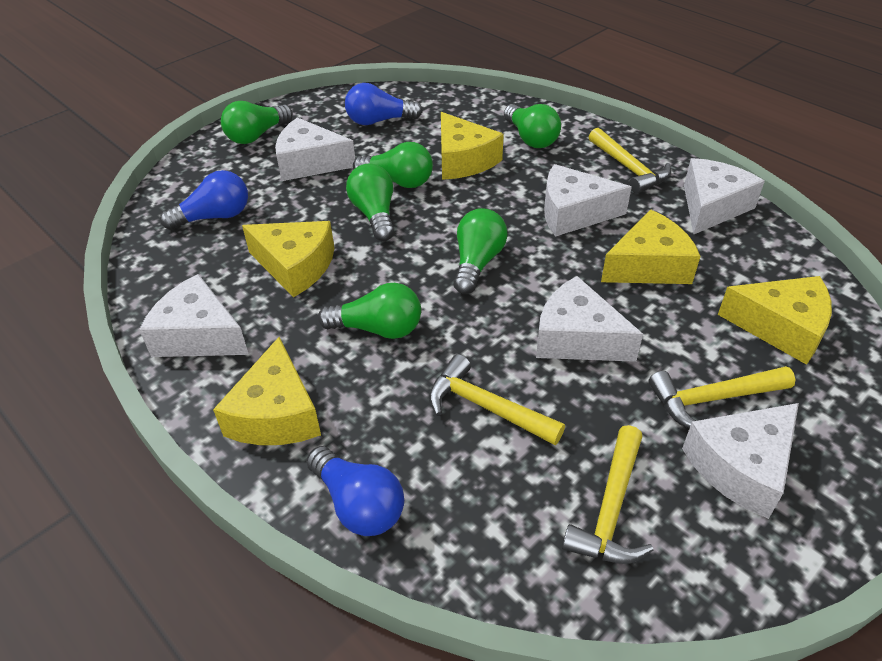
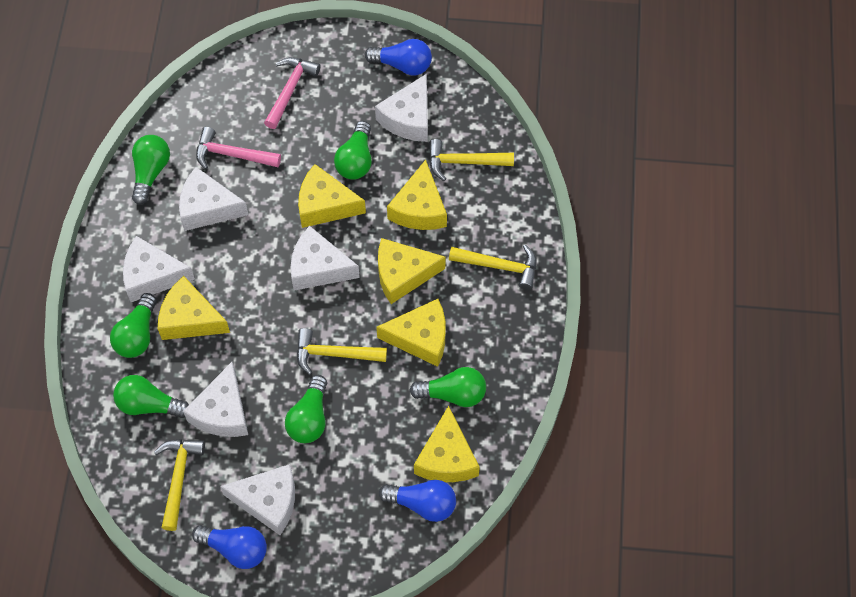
pink hammer: 0 -> 2
yellow cheese: 5 -> 6

